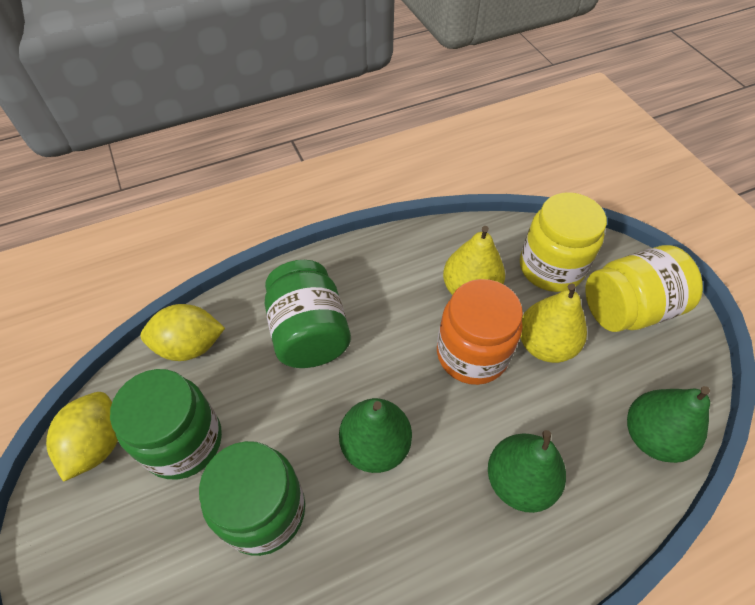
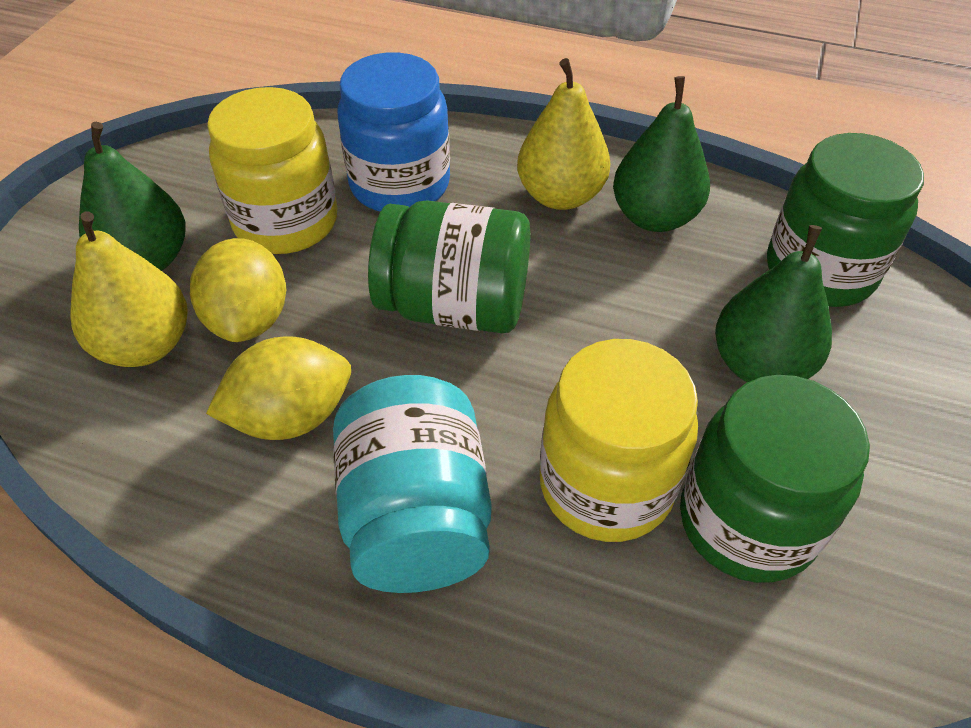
blue jar: 0 -> 1
orange jar: 1 -> 0
turquoise jar: 0 -> 1

